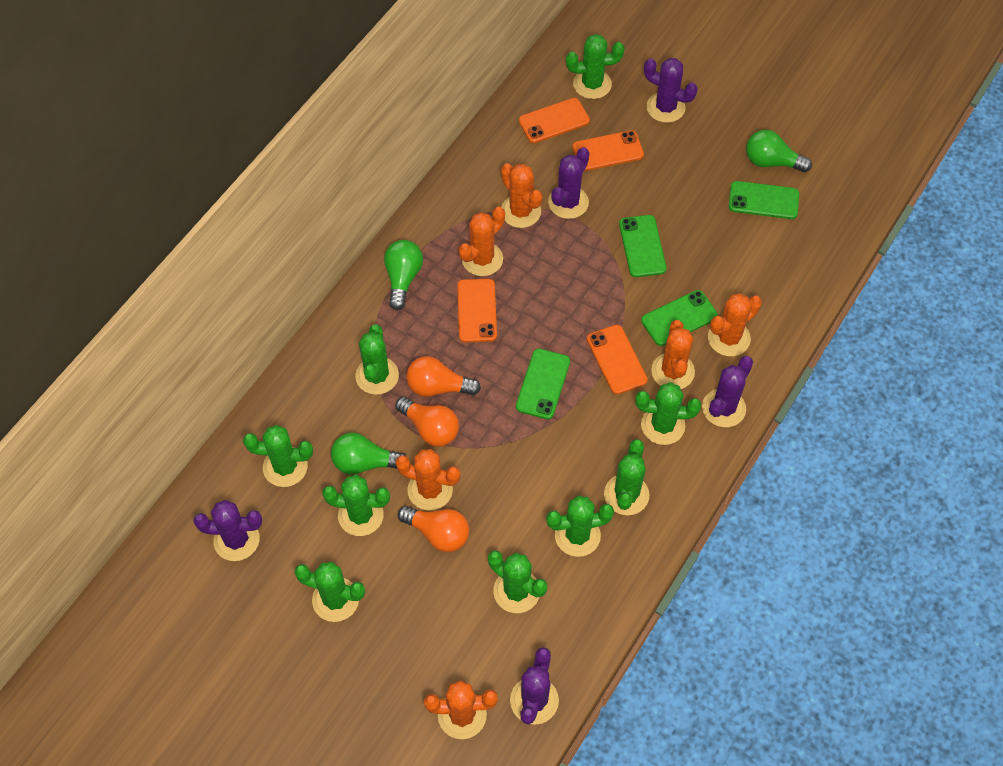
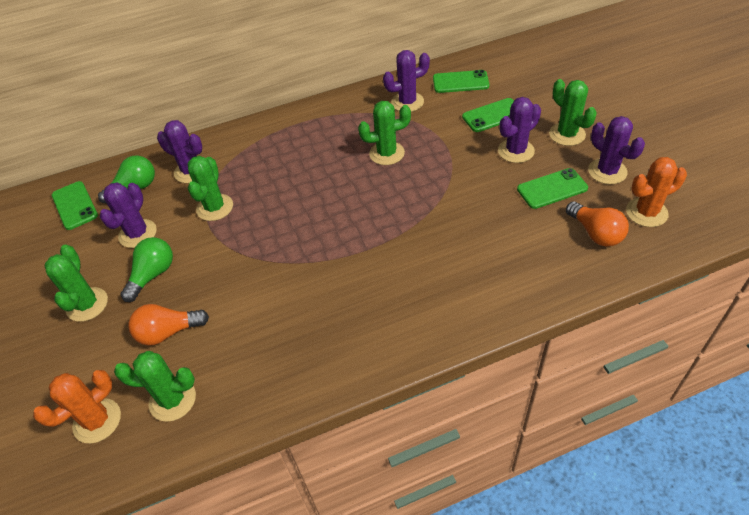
green cactus: 9 -> 5
green light bulb: 3 -> 2
orange cactus: 6 -> 2
orange light bulb: 3 -> 2
orange phone: 4 -> 0

